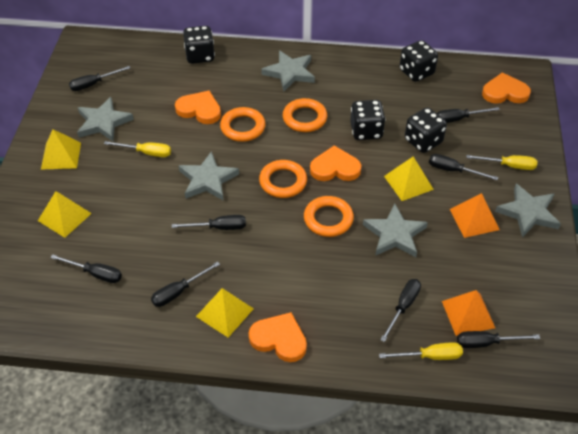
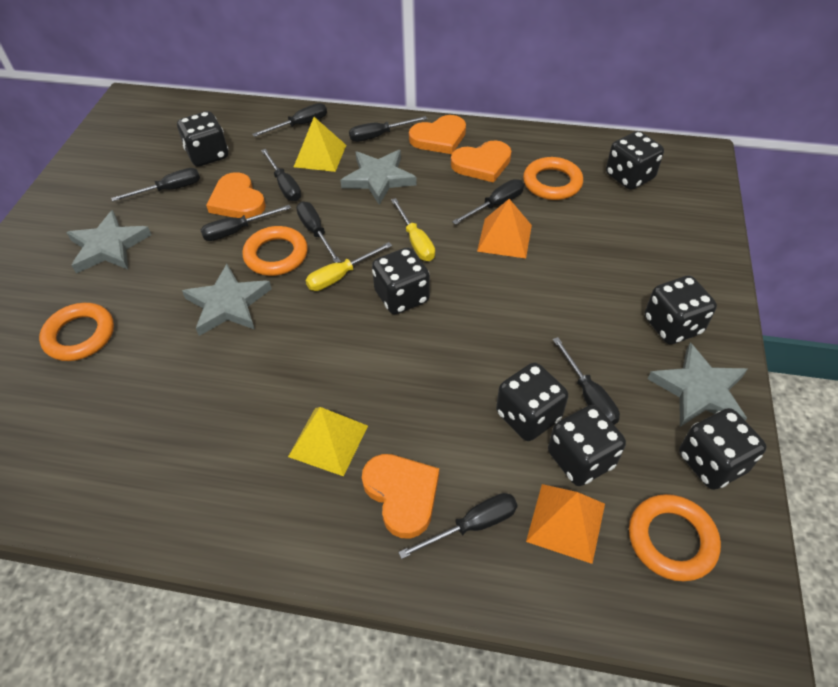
black dice: 4 -> 7
black screwdriver: 8 -> 9
grey star: 5 -> 4
yellow pyramid: 4 -> 2
yellow screwdriver: 3 -> 2

